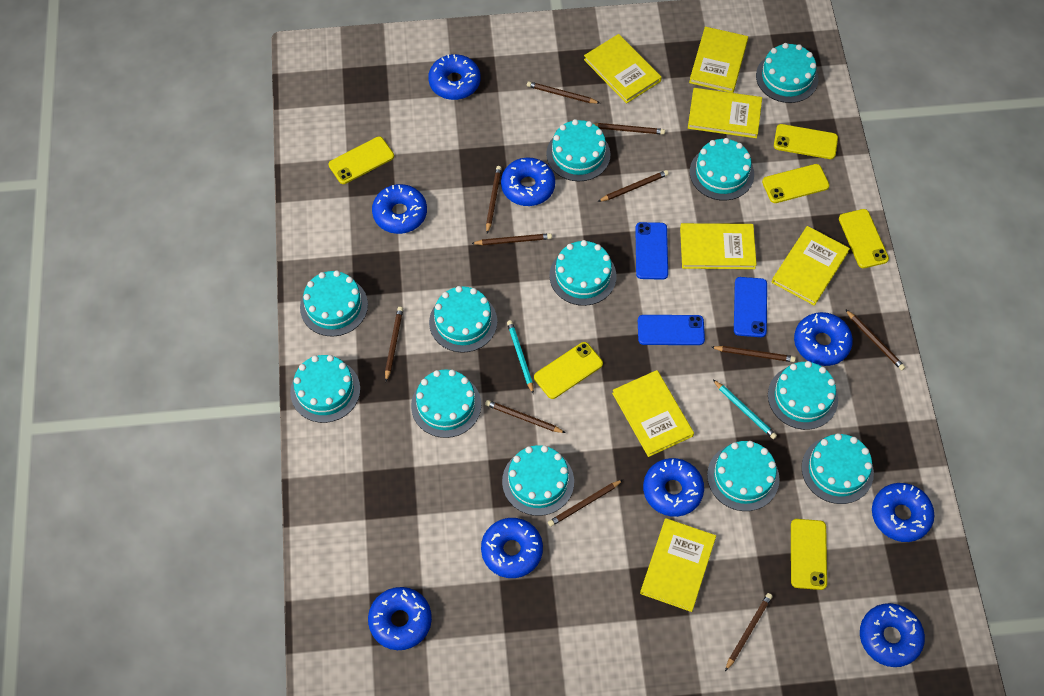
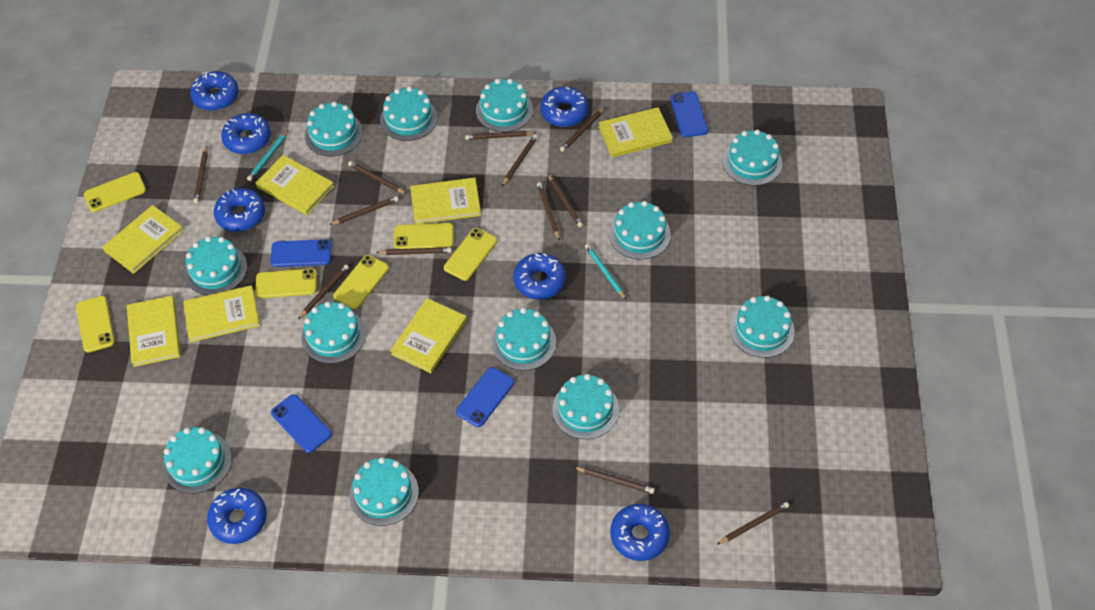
blue donut: 9 -> 7
blue phone: 3 -> 4
brown pencil: 11 -> 12

